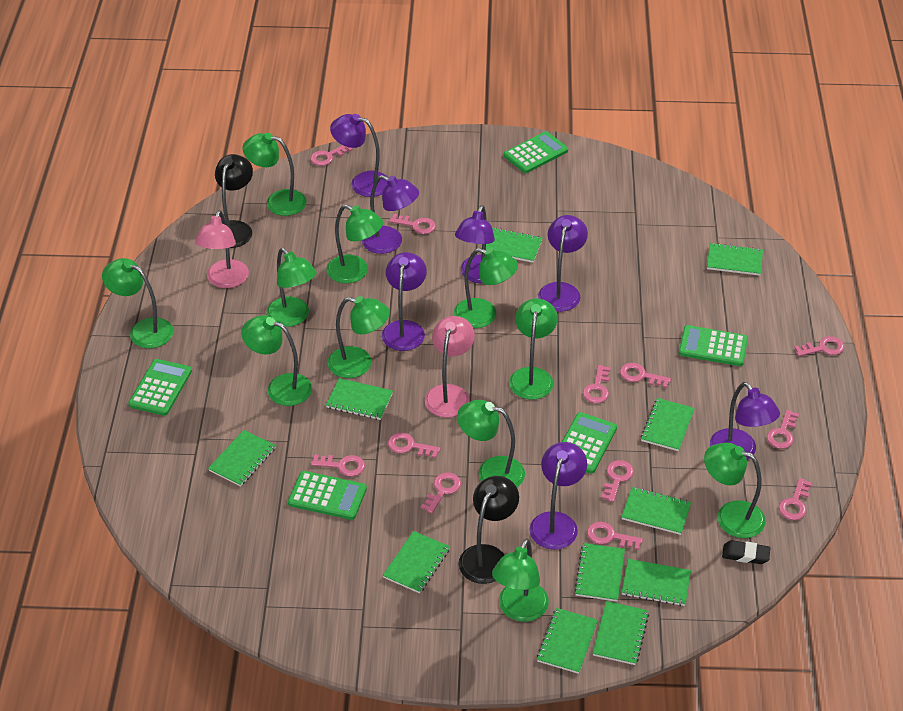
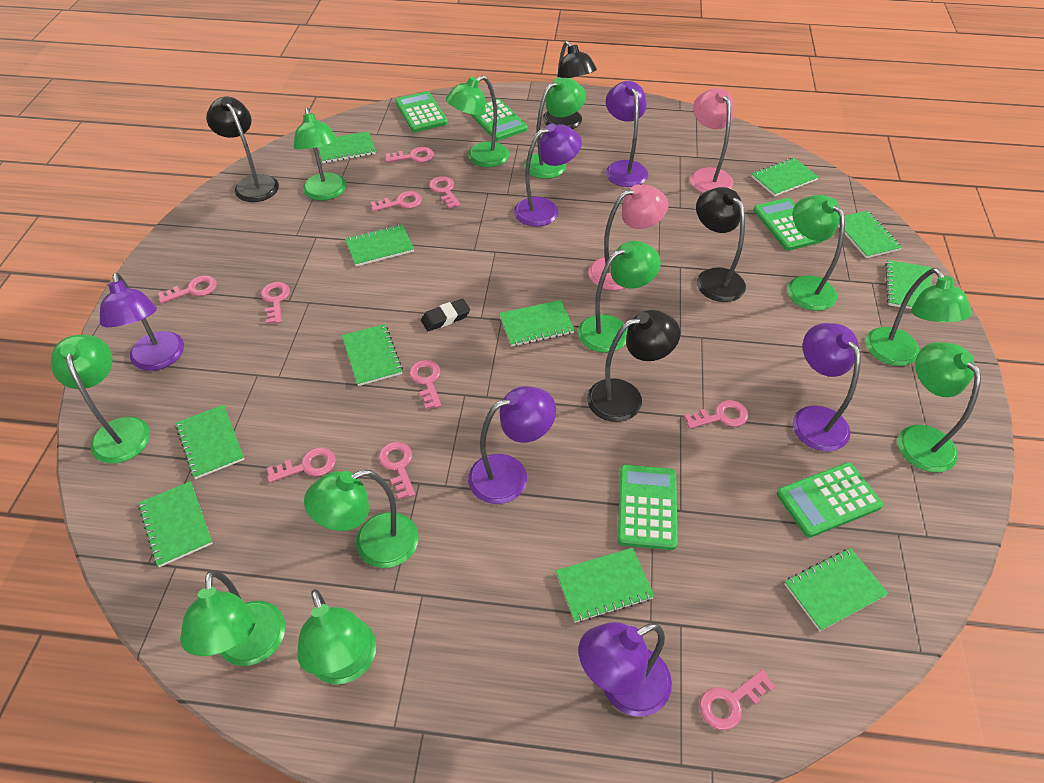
black lamp: 2 -> 4
pink key: 12 -> 10
purple lamp: 7 -> 6

